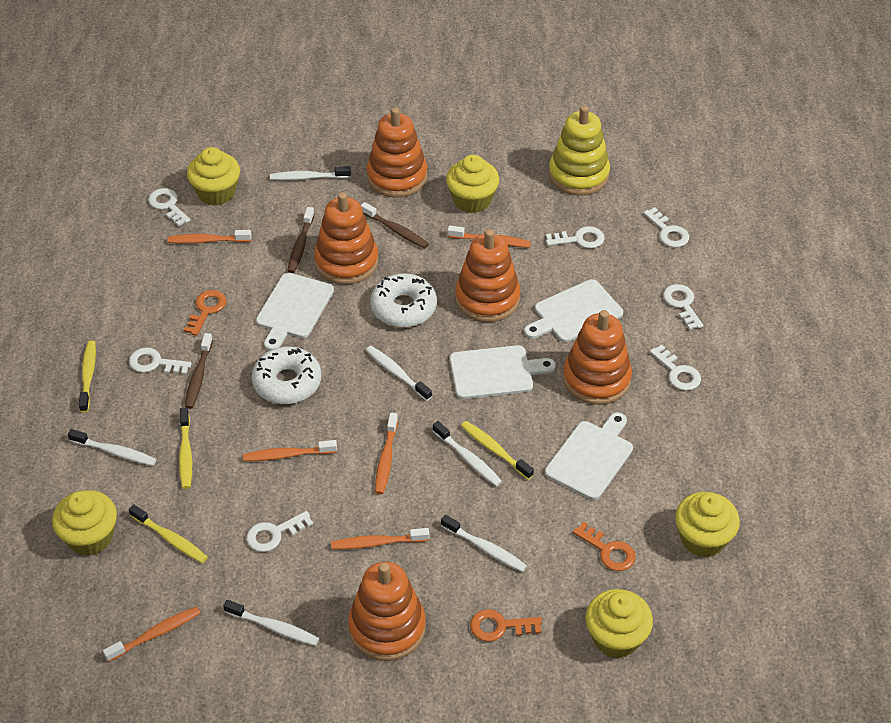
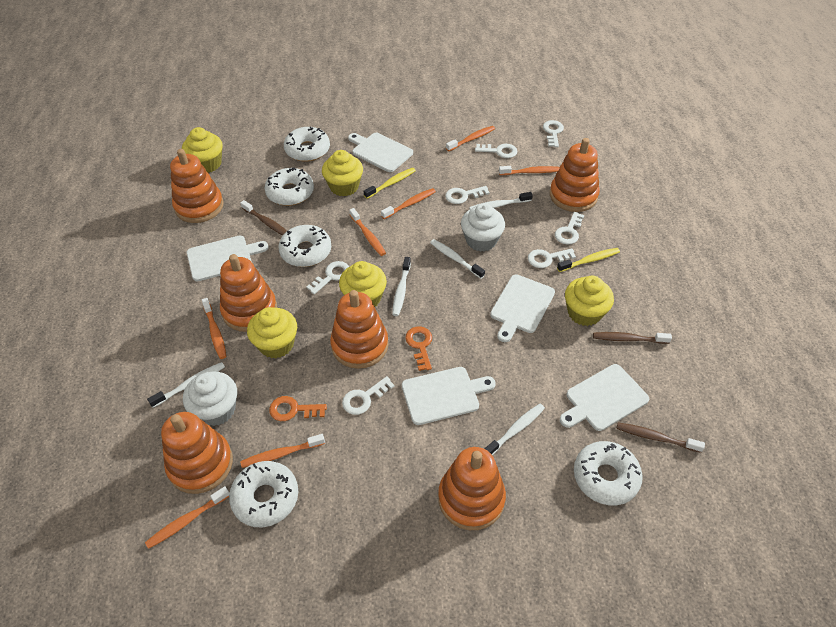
orange key: 3 -> 2
orange stacking toy: 5 -> 6
orange toothbrush: 6 -> 7
white cupcake: 0 -> 2
white cutting board: 4 -> 5
white donut: 2 -> 5
white toothbrush: 6 -> 5
yellow stacking toy: 1 -> 0
yellow toothbrush: 4 -> 2

